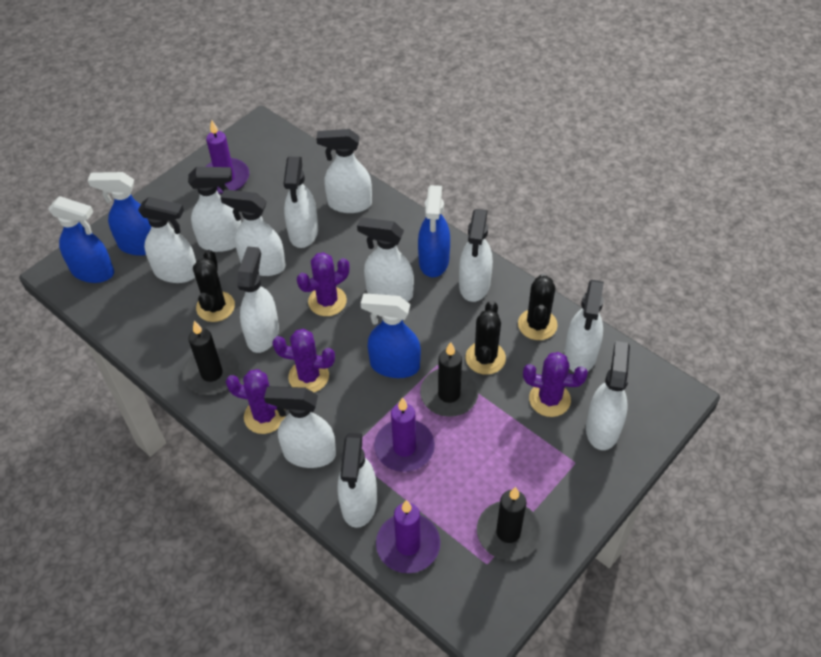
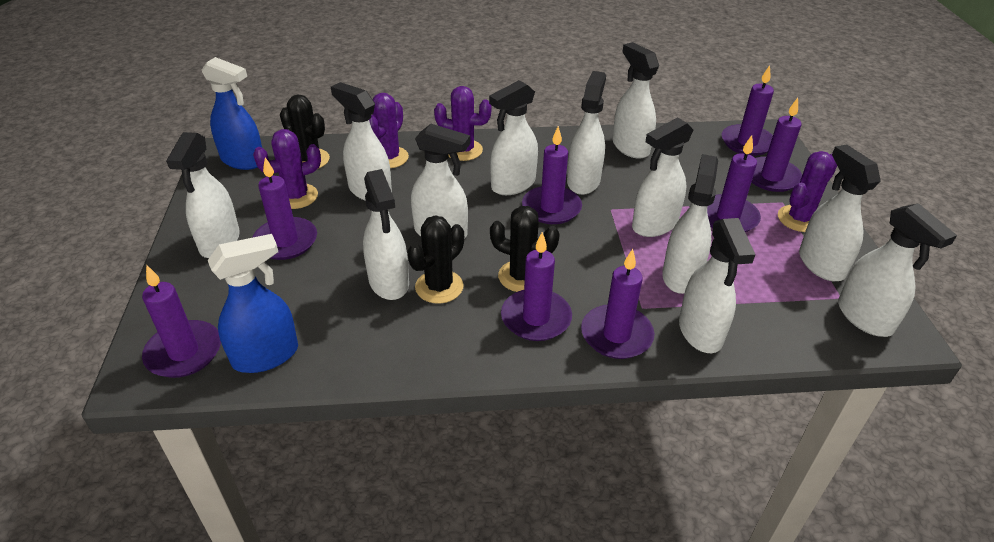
black candle: 3 -> 0
blue spray bottle: 4 -> 2
purple candle: 3 -> 8

